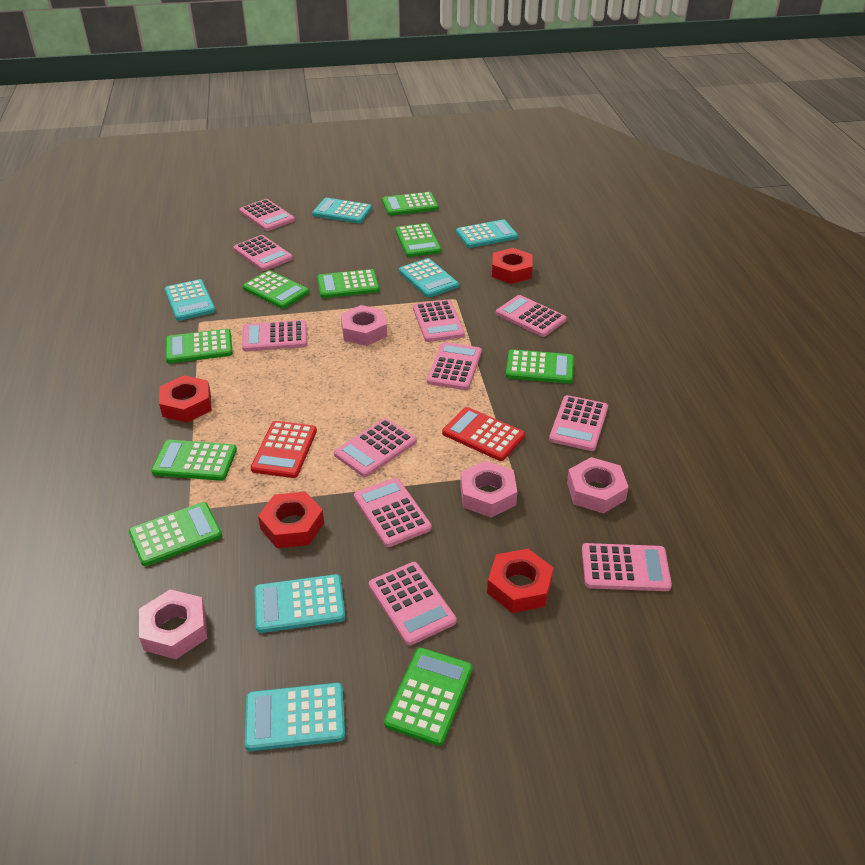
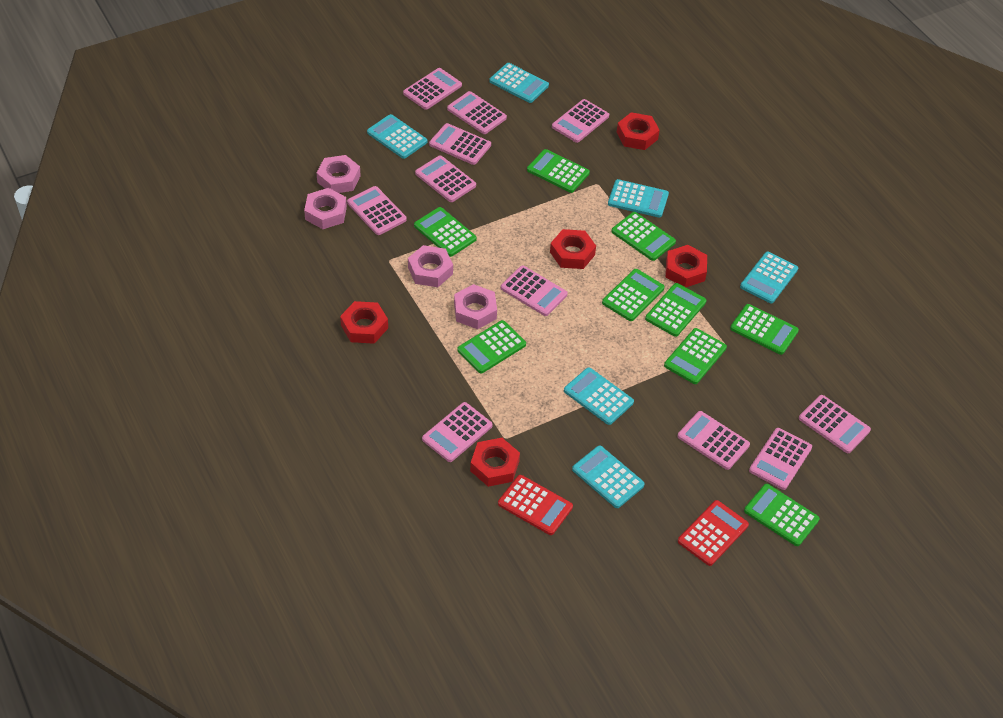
red nut: 4 -> 5

